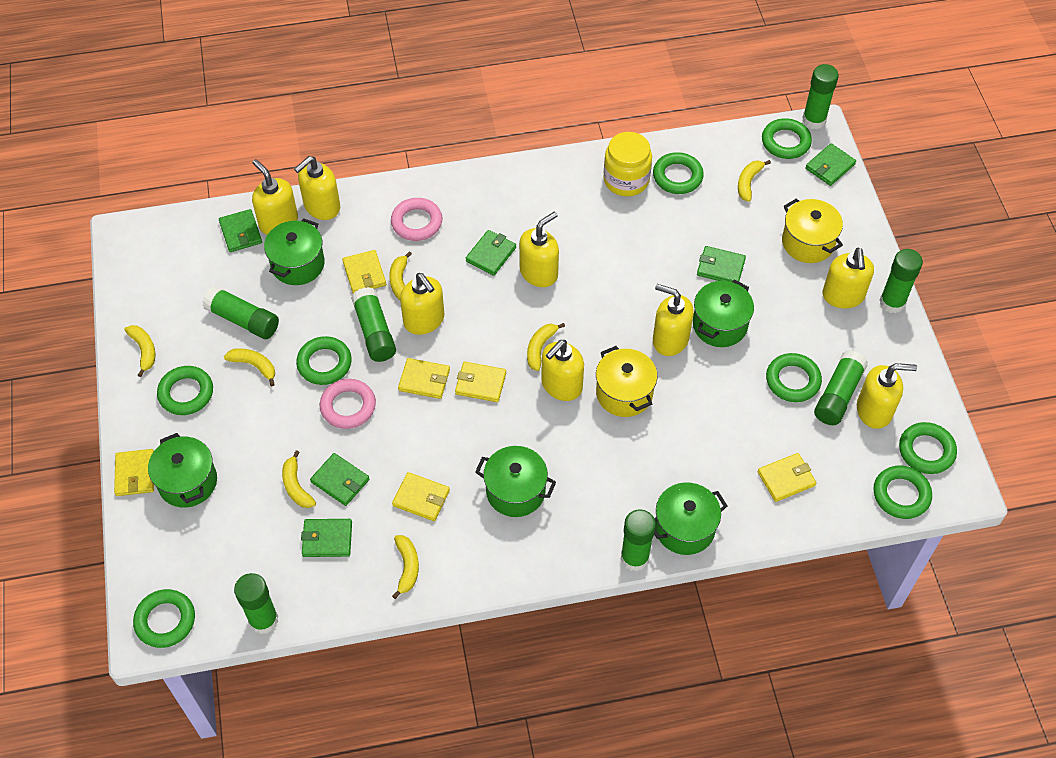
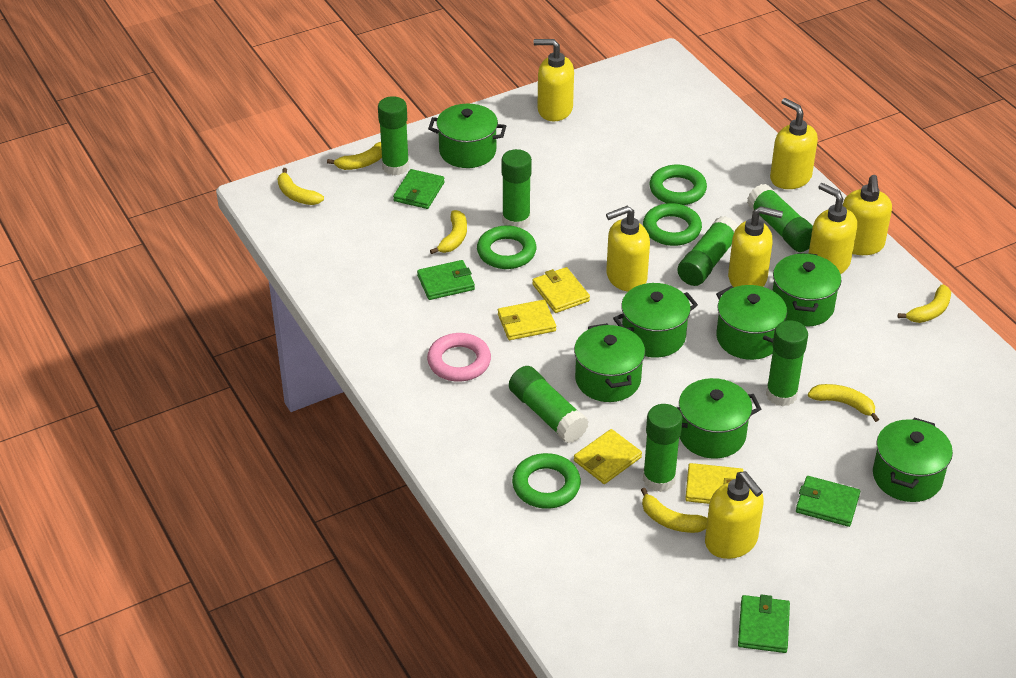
green pot: 5 -> 7
green ring: 8 -> 4
green wallet: 6 -> 4
pink ring: 2 -> 1
yellow banana: 7 -> 6
yellow jar: 1 -> 0
yellow pot: 2 -> 0
yellow soap dispenser: 8 -> 7
yellow wallet: 6 -> 4

